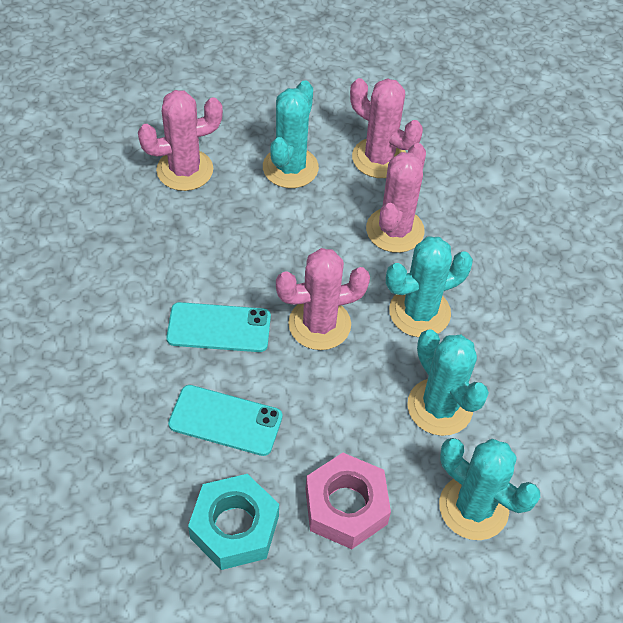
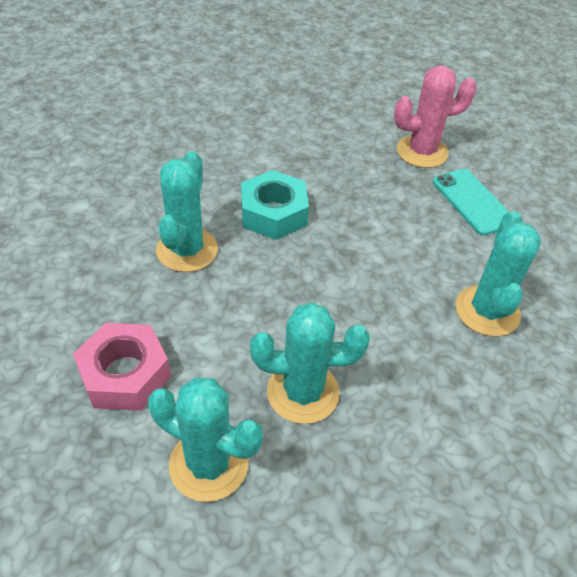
pink cactus: 4 -> 1
turquoise phone: 2 -> 1

